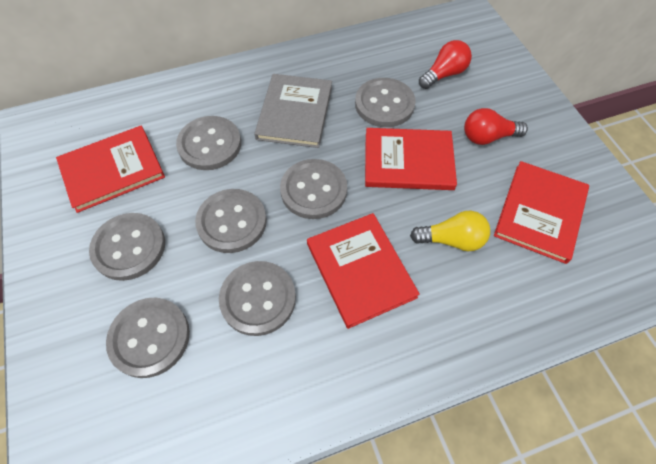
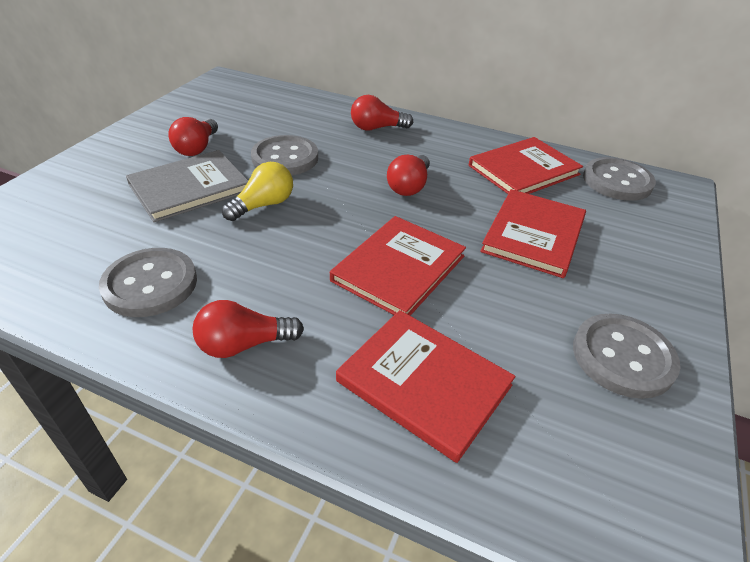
grey button: 7 -> 4
red light bulb: 2 -> 4

